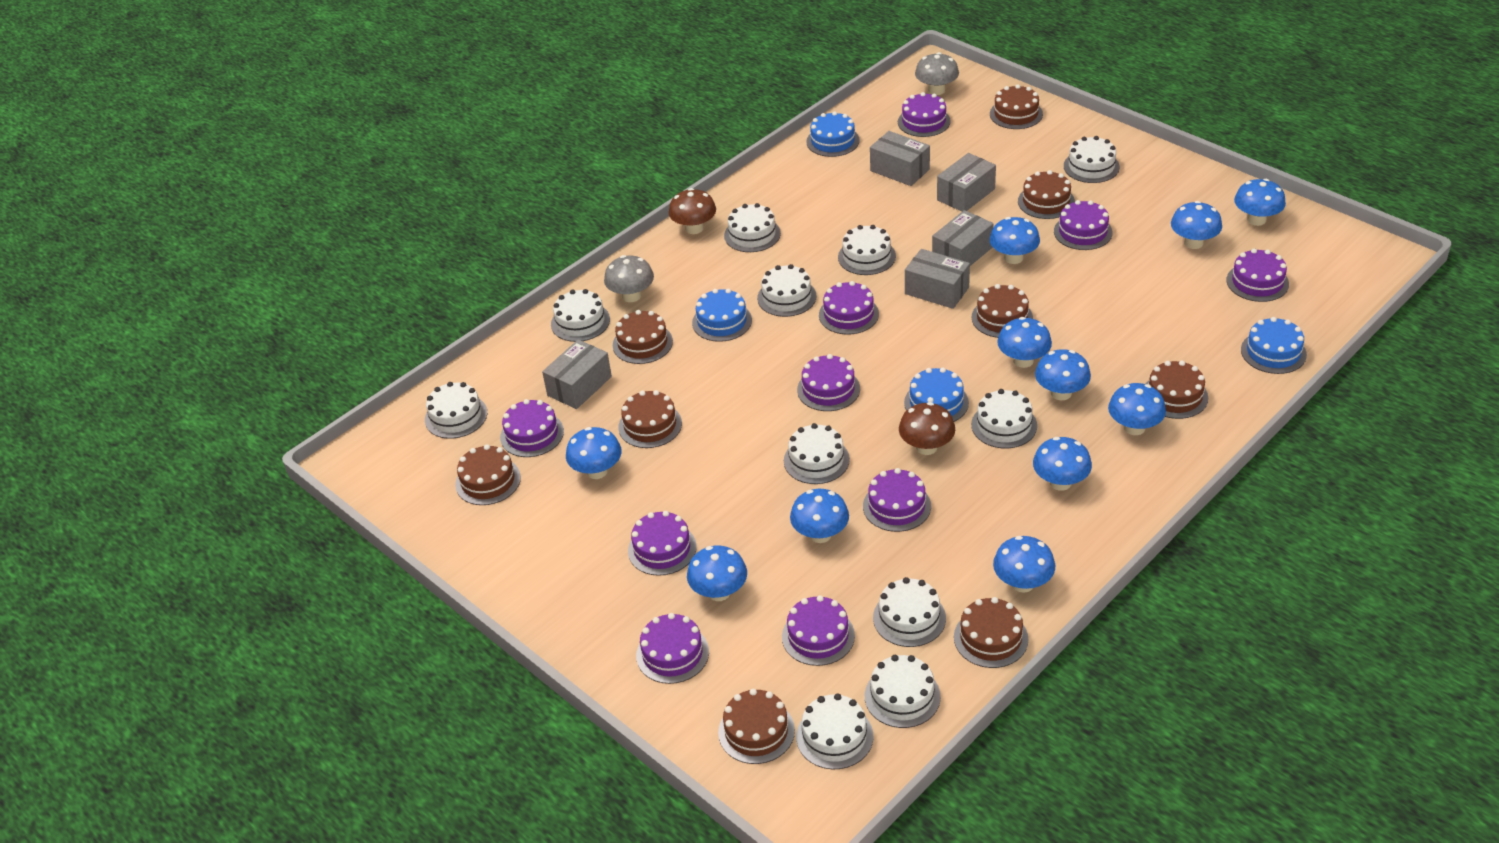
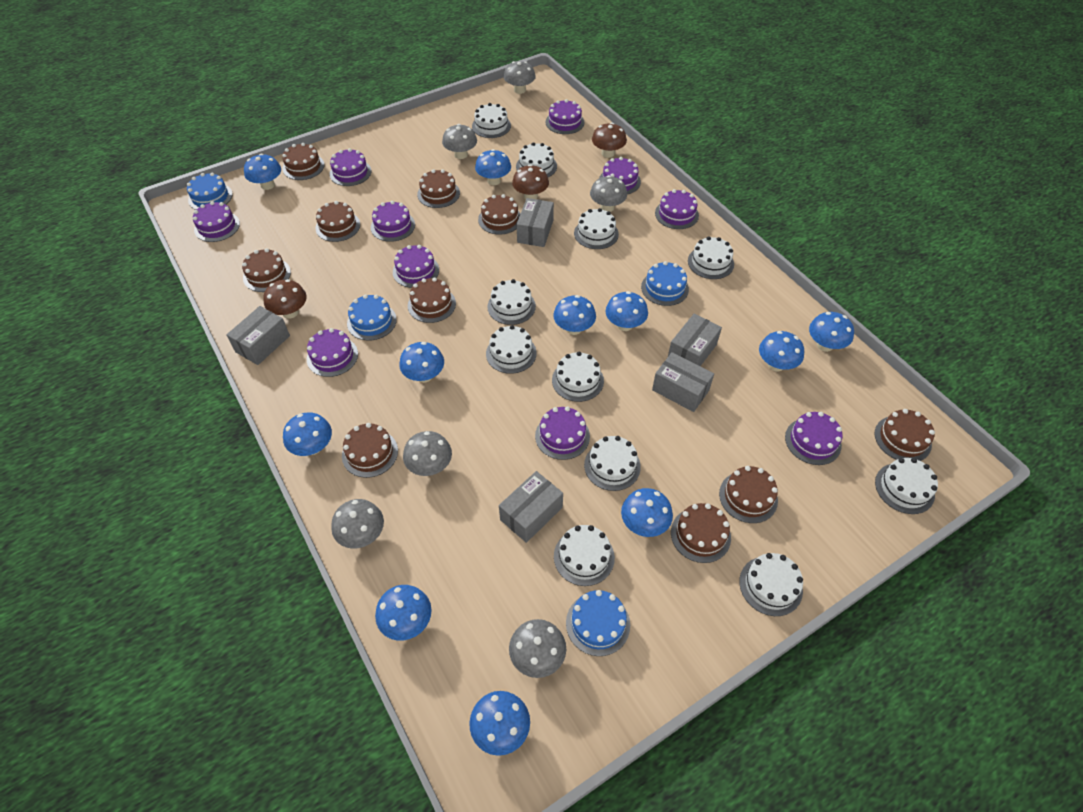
brown cake: 9 -> 10
brown mushroom: 2 -> 3
grey mushroom: 2 -> 6

